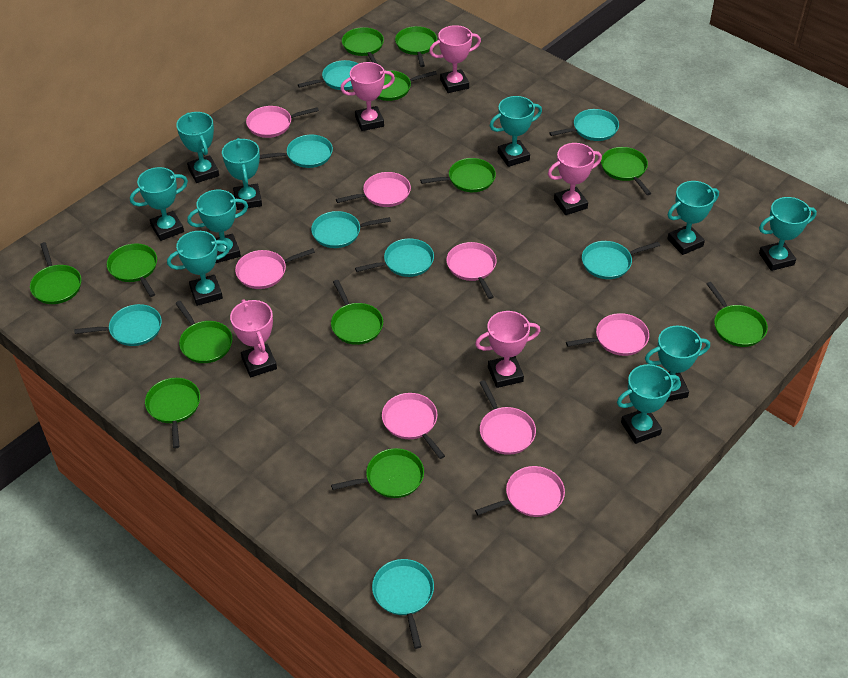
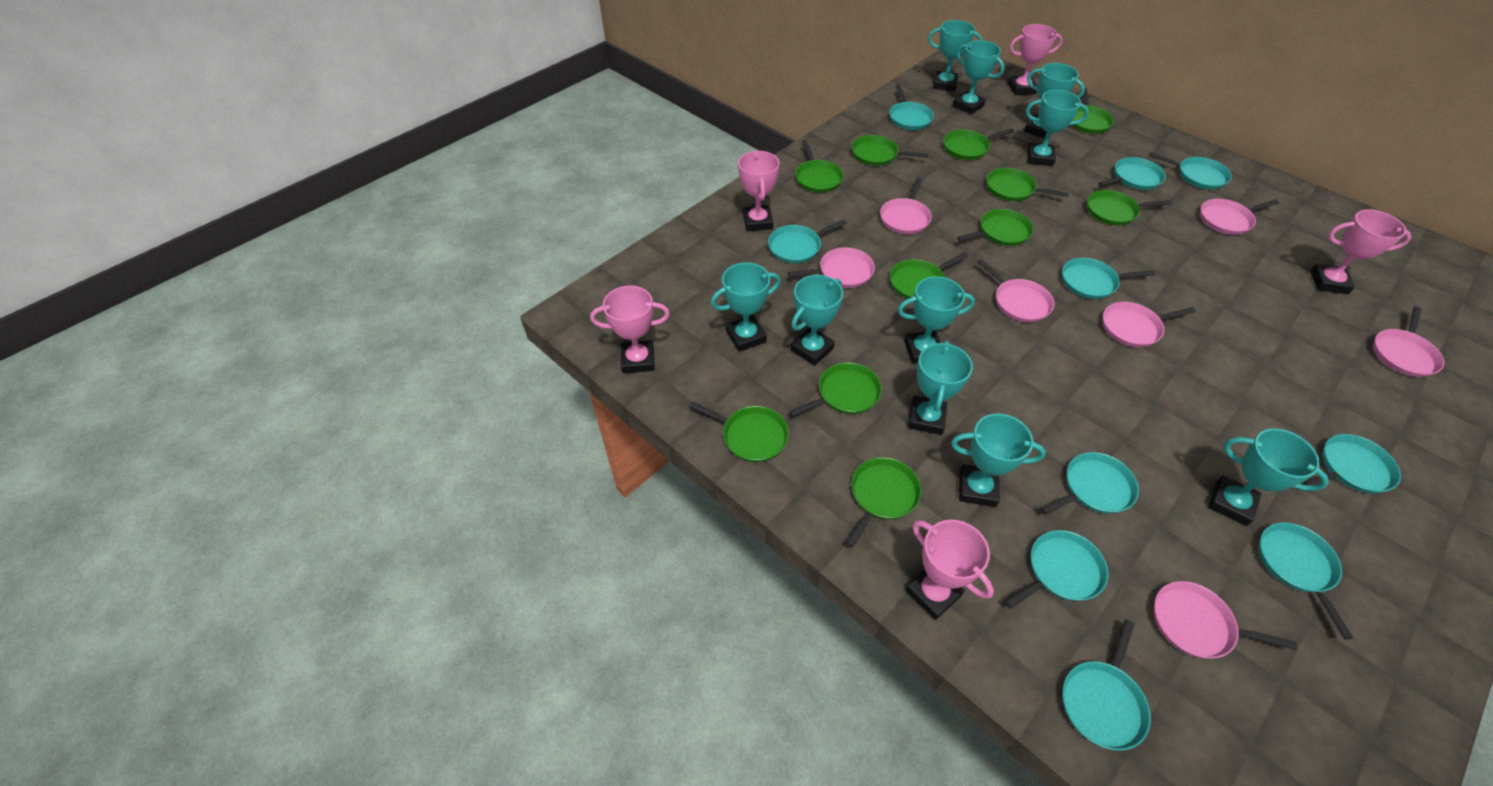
green pan: 12 -> 11
pink pan: 8 -> 7
turquoise pan: 8 -> 10

